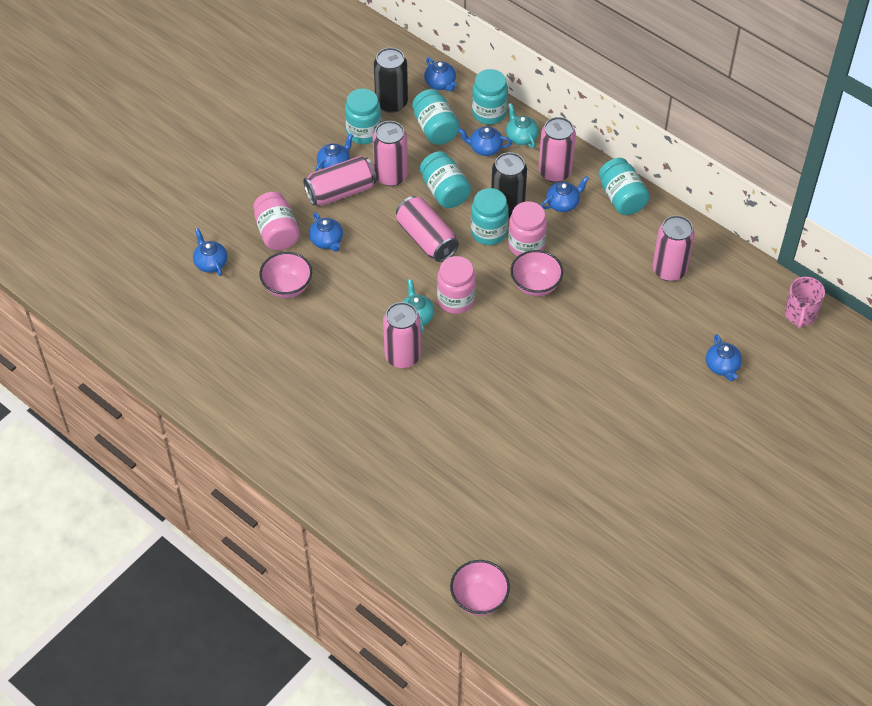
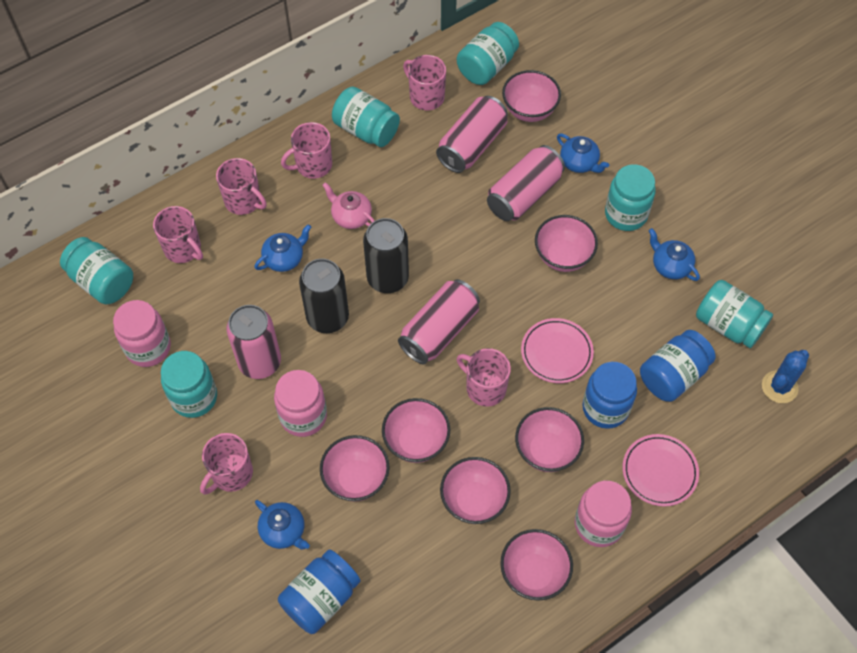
blue cactus: 0 -> 1
blue jar: 0 -> 3
blue teapot: 7 -> 4
pink bowl: 3 -> 7
pink can: 6 -> 4
pink mug: 1 -> 6
pink plate: 0 -> 2
pink teapot: 0 -> 1
turquoise teapot: 2 -> 0

